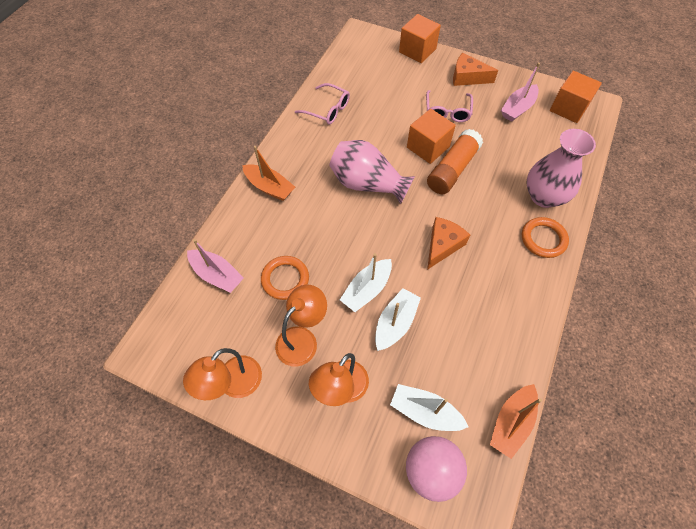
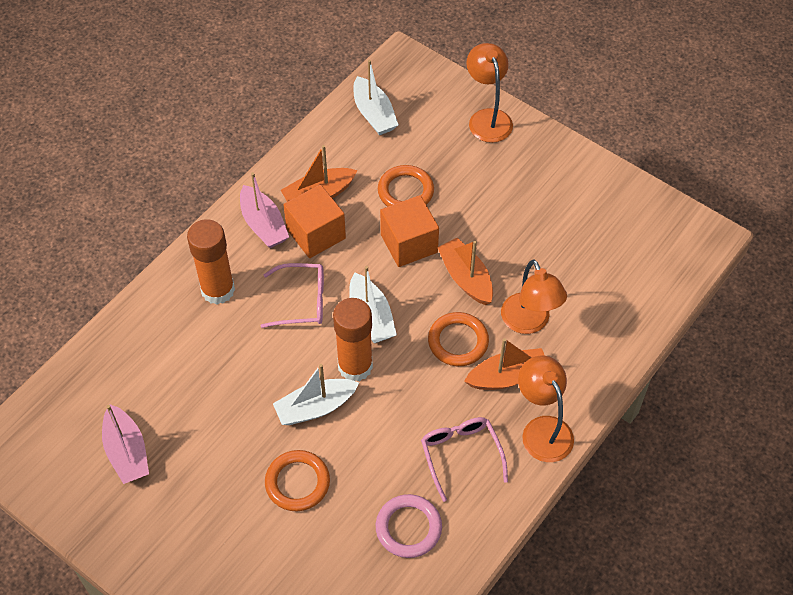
orange boat: 2 -> 3
orange cheese: 2 -> 0
orange cube: 3 -> 2
orange glue stick: 1 -> 2
orange ring: 2 -> 3
pink ball: 1 -> 0
pink ring: 0 -> 1
pink vase: 2 -> 0

